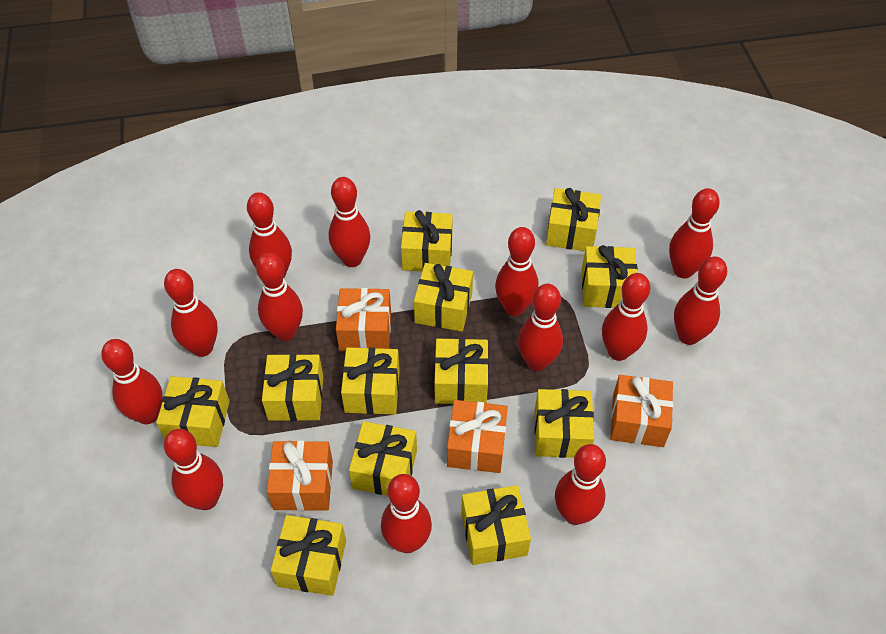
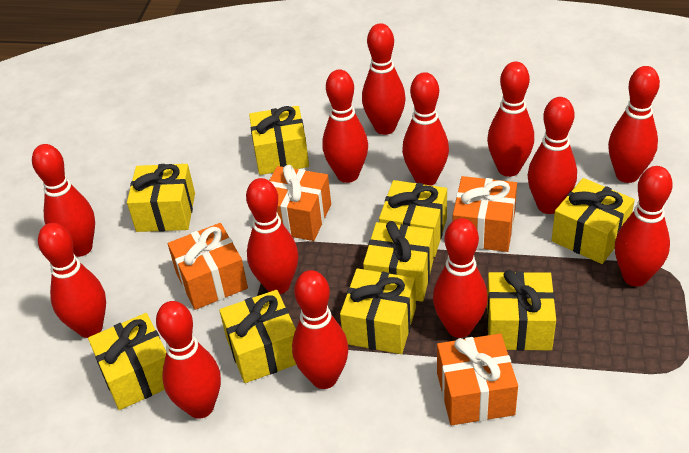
yellow gift: 12 -> 9

